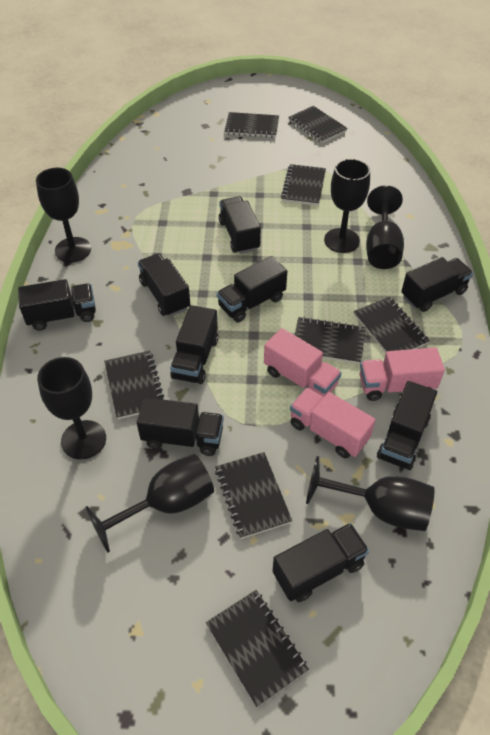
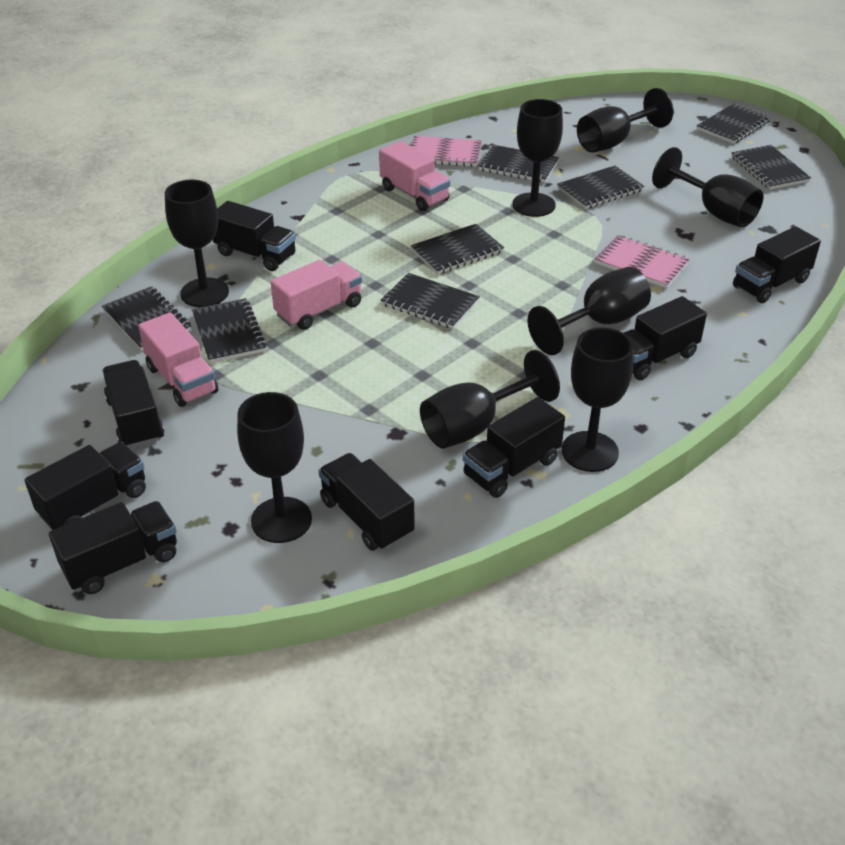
black goblet: 6 -> 8
black truck: 9 -> 8
pink notebook: 0 -> 2

